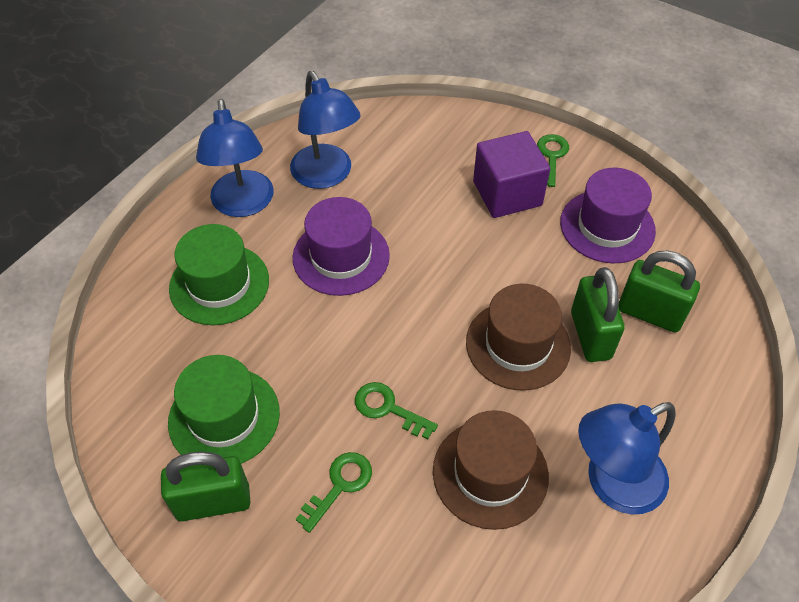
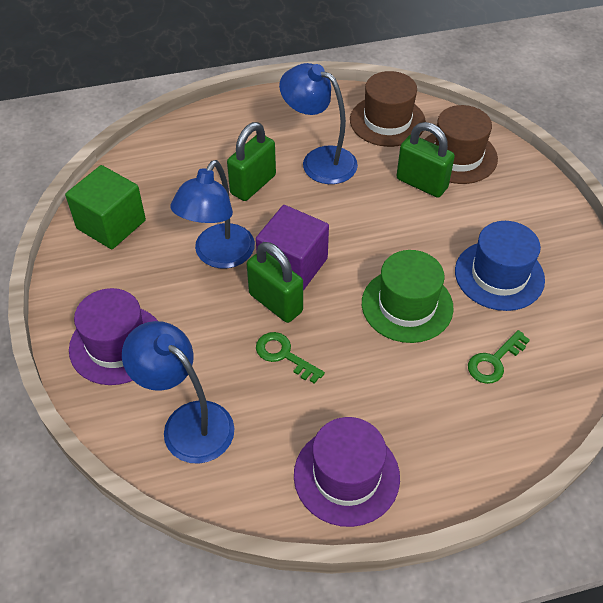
blue hat: 0 -> 1
green cube: 0 -> 1
green hat: 2 -> 1
green key: 3 -> 2

